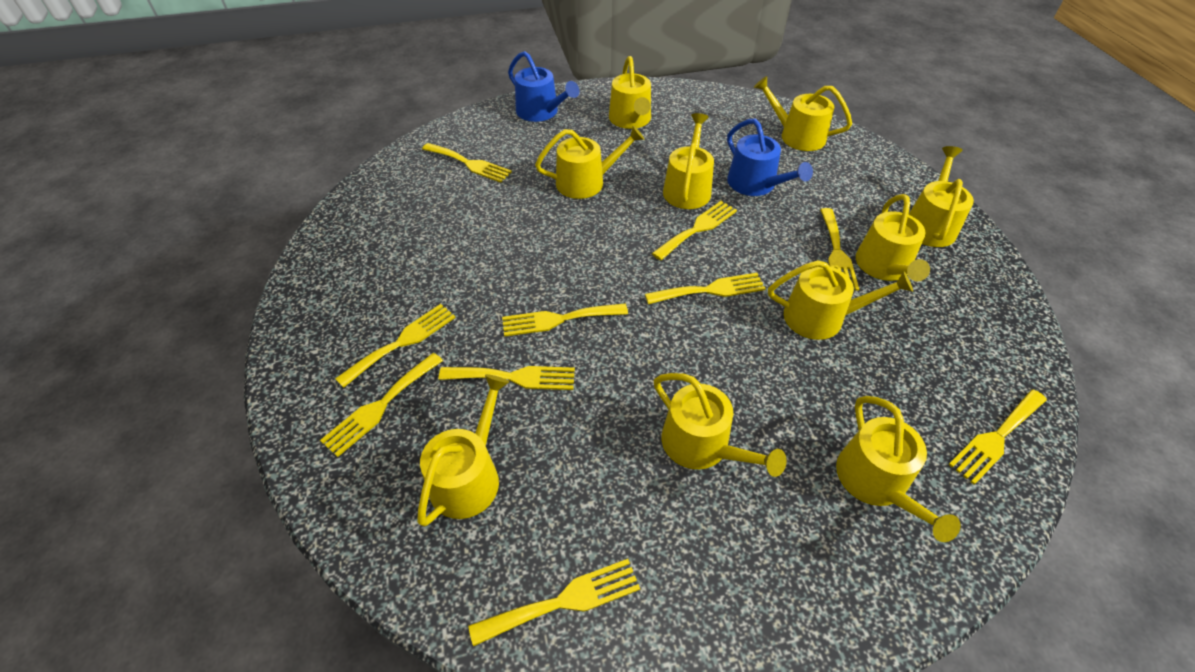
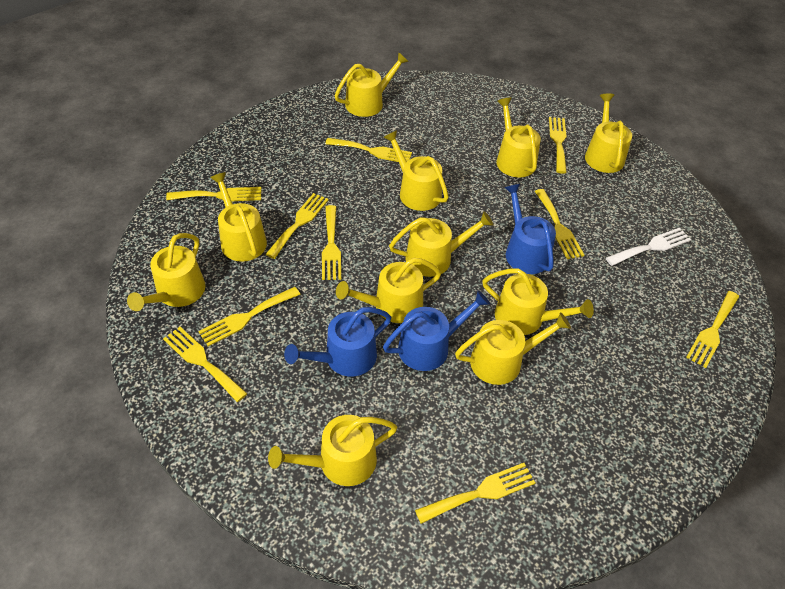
blue watering can: 2 -> 3
white fork: 0 -> 1
yellow watering can: 10 -> 11

